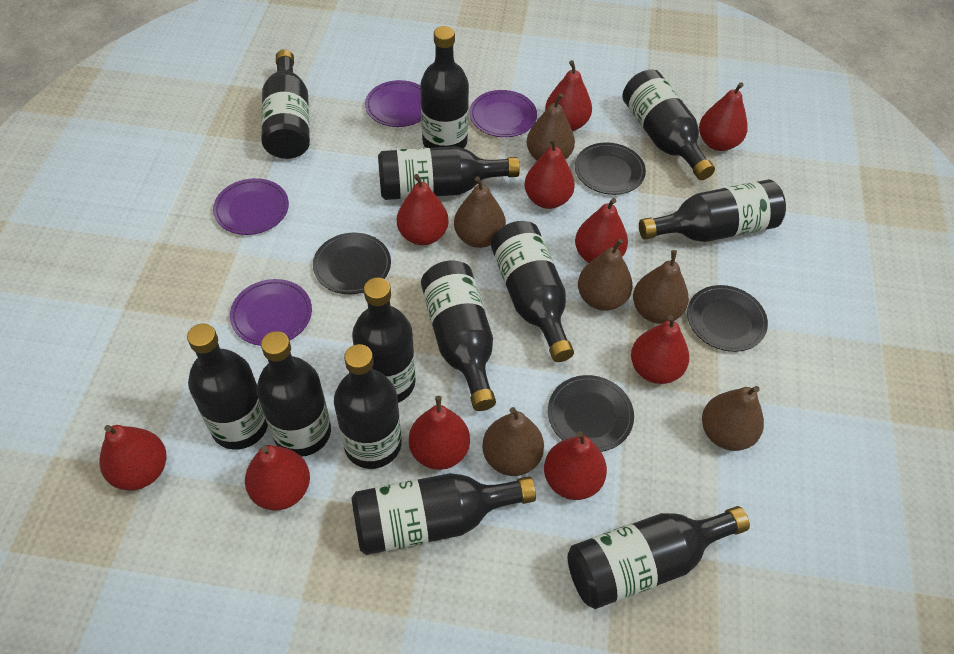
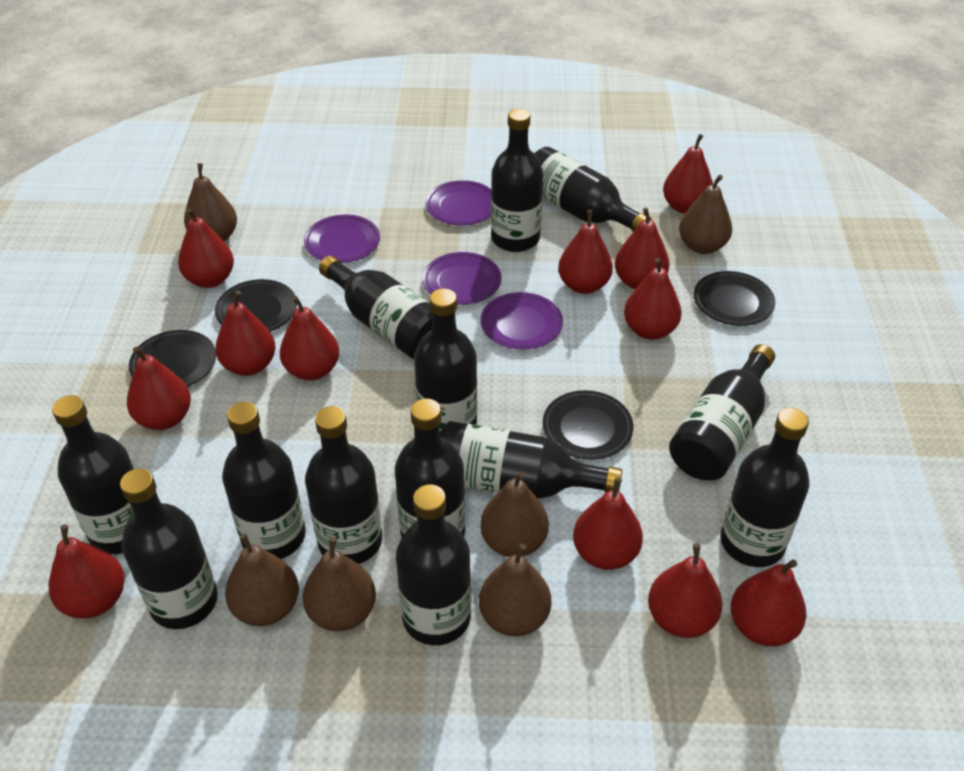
red pear: 10 -> 12

